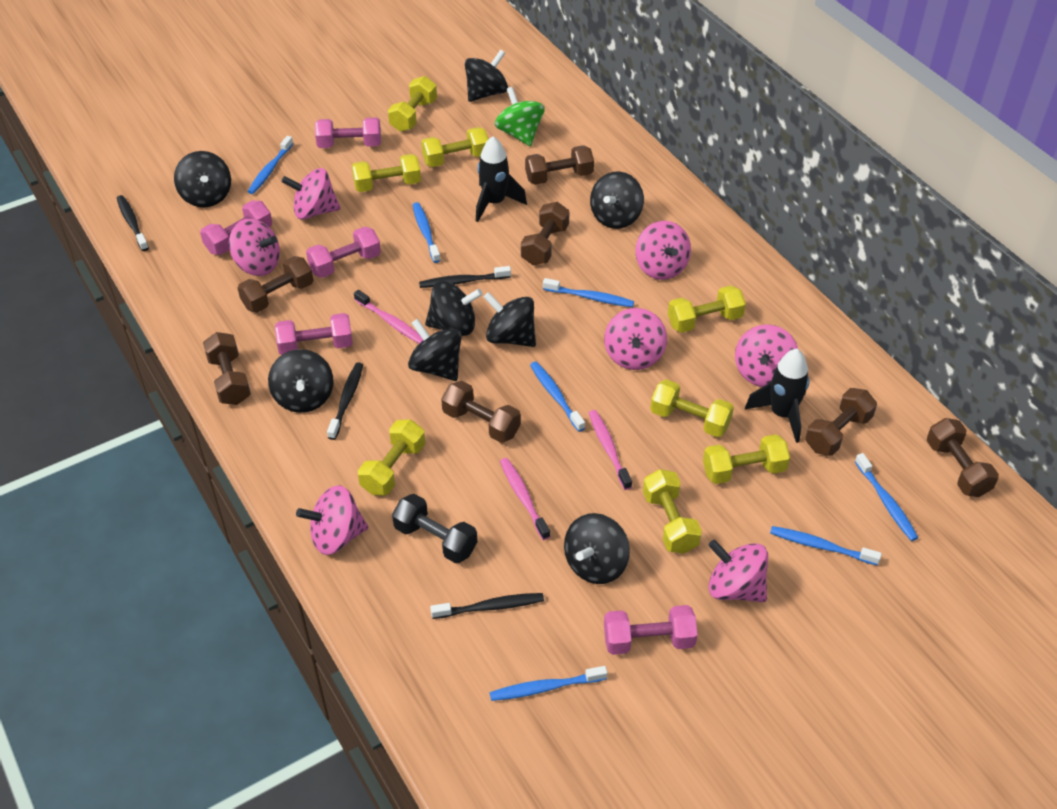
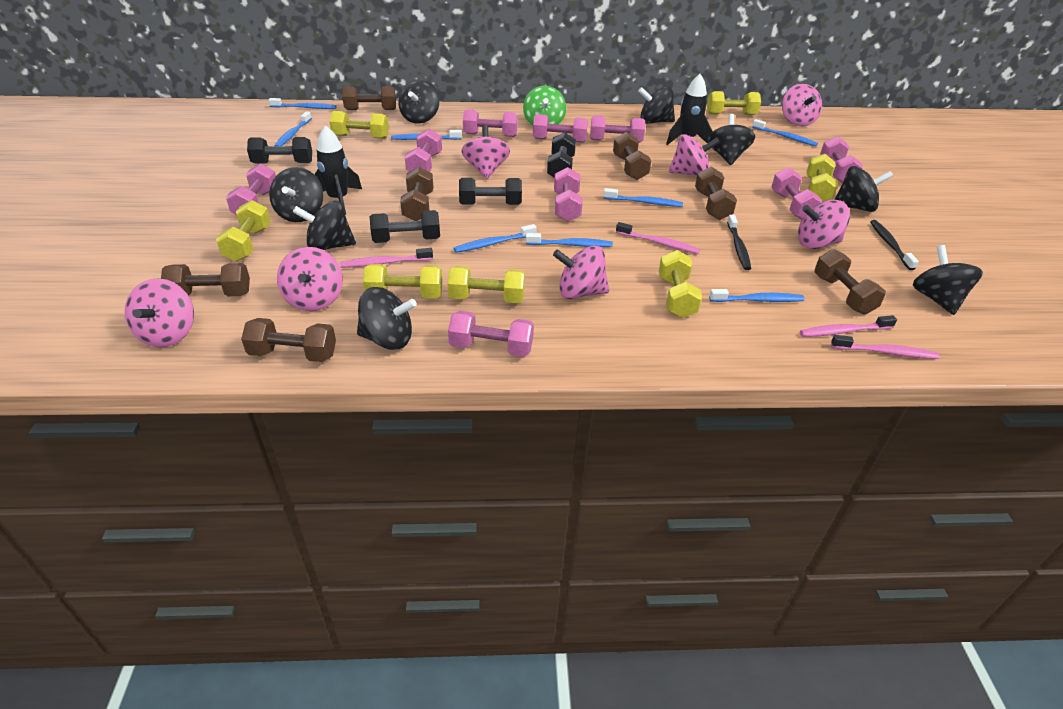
black dumbbell: 1 -> 4
black toothbrush: 4 -> 2
blue toothbrush: 7 -> 8
pink dumbbell: 5 -> 9
pink toothbrush: 3 -> 4
yellow dumbbell: 8 -> 7

